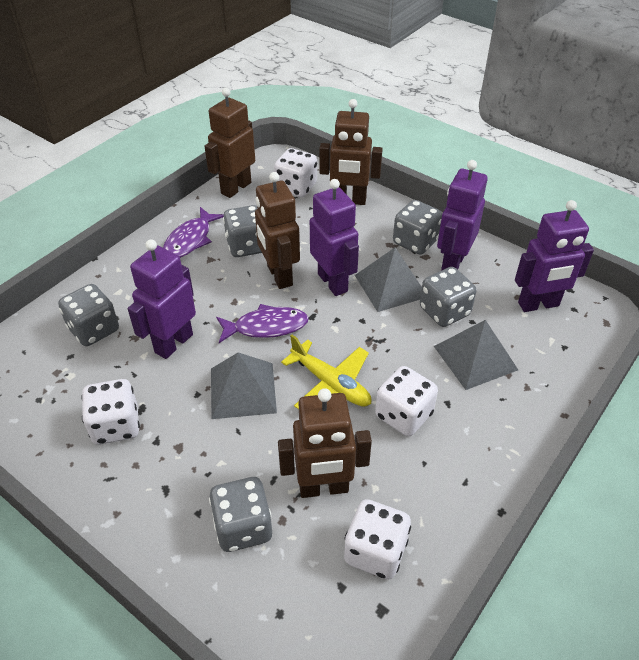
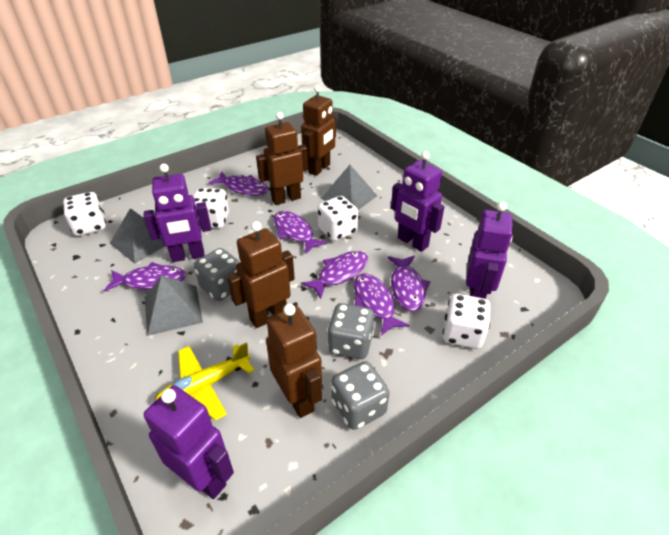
grey dice: 5 -> 3
purple fish: 2 -> 6

